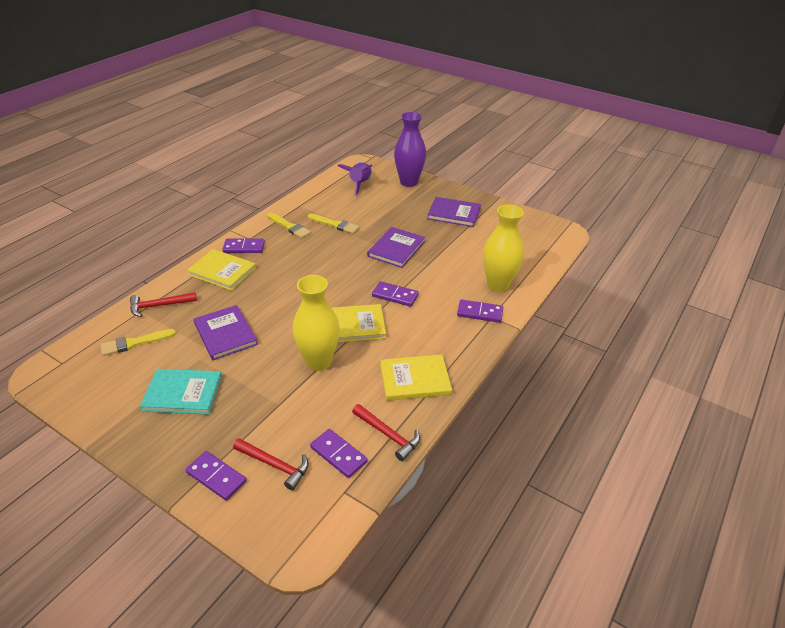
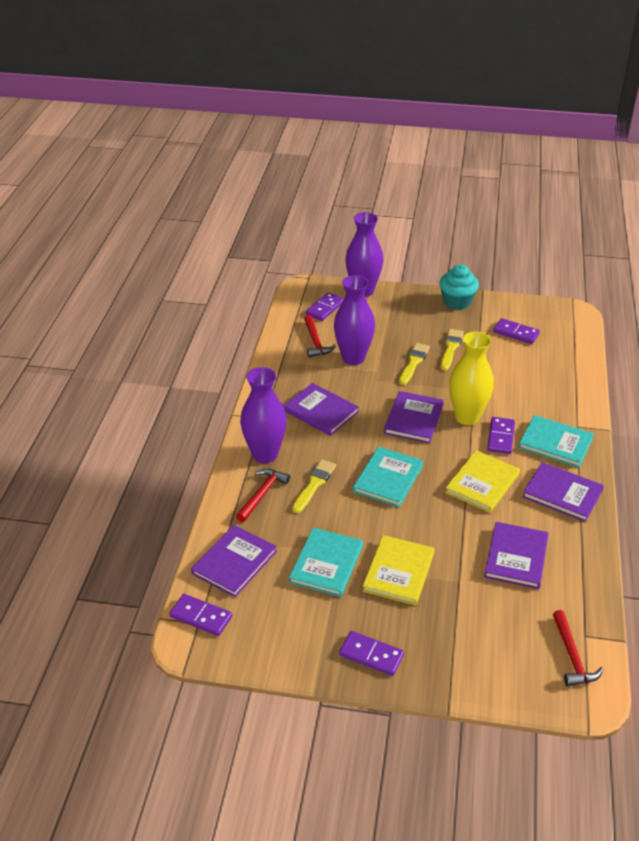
purple book: 3 -> 5
purple rocket: 1 -> 0
purple vase: 1 -> 3
turquoise book: 1 -> 3
turquoise cupcake: 0 -> 1
yellow book: 3 -> 2
yellow vase: 2 -> 1

